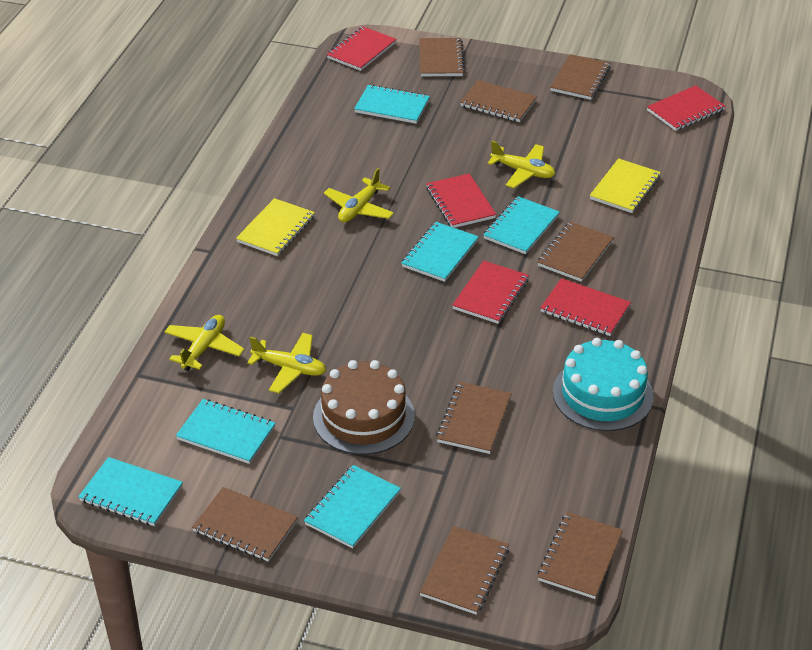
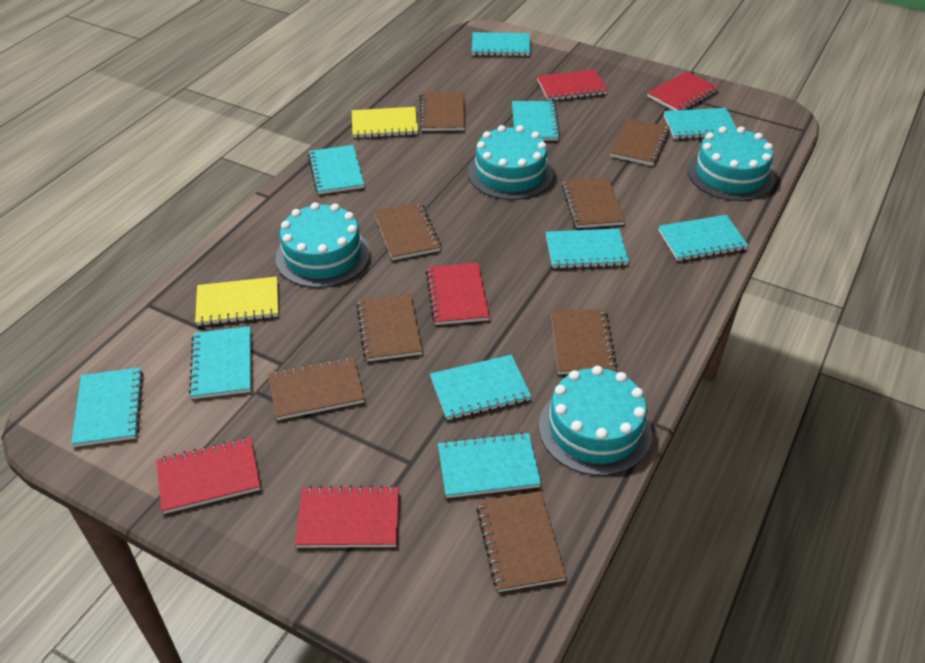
brown cake: 1 -> 0
turquoise cake: 1 -> 4
turquoise notebook: 6 -> 10
yellow plane: 4 -> 0

